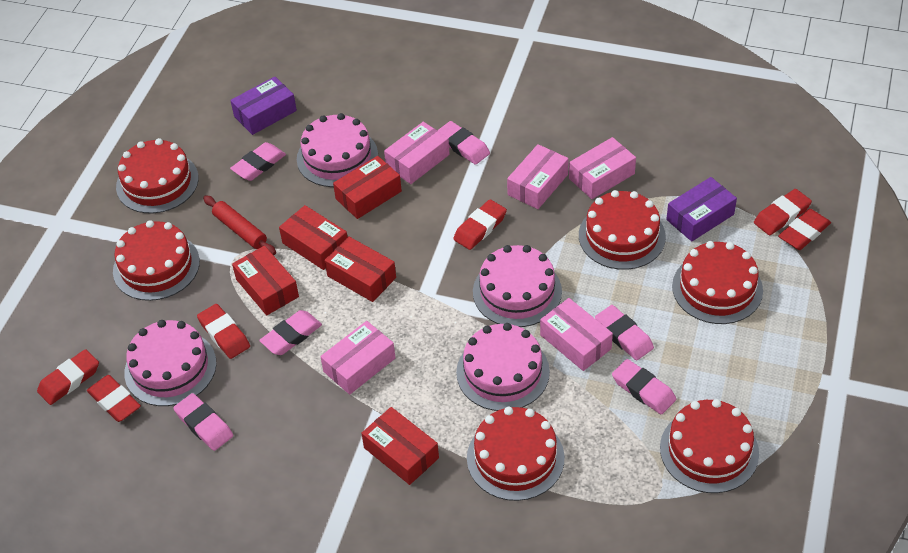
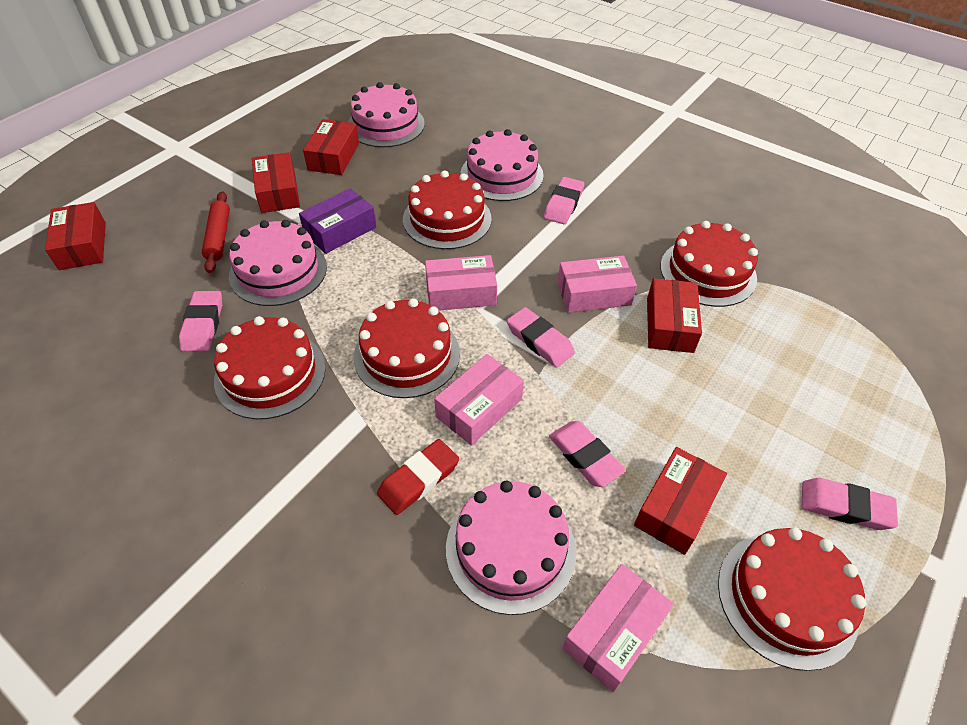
pink box: 5 -> 4
pink eraser: 6 -> 5
purple box: 2 -> 1
red cake: 6 -> 5
red eraser: 6 -> 1

